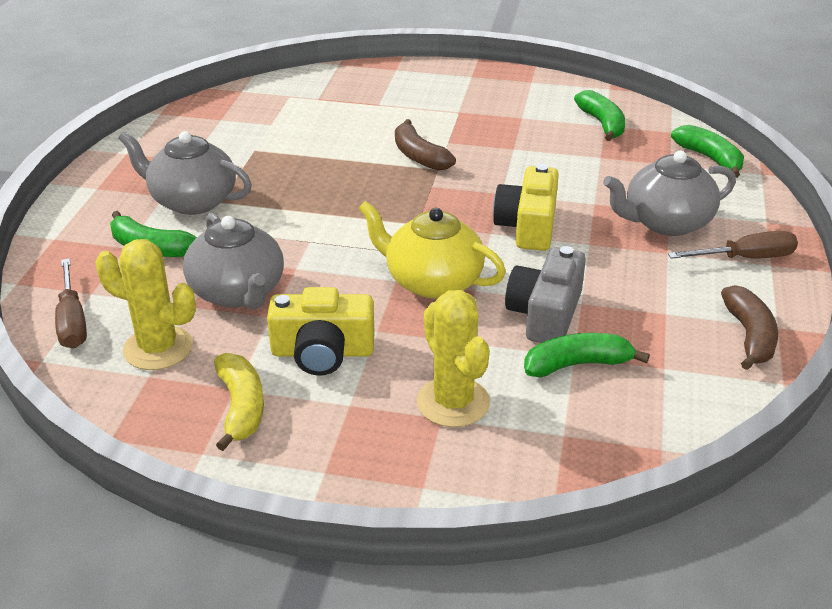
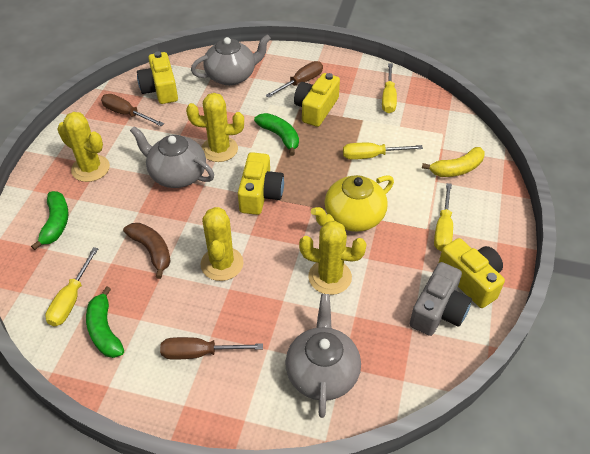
brown banana: 2 -> 1
brown screwdriver: 2 -> 3
green banana: 4 -> 3
yellow cactus: 2 -> 4
yellow camera: 2 -> 4
yellow screwdriver: 0 -> 4

